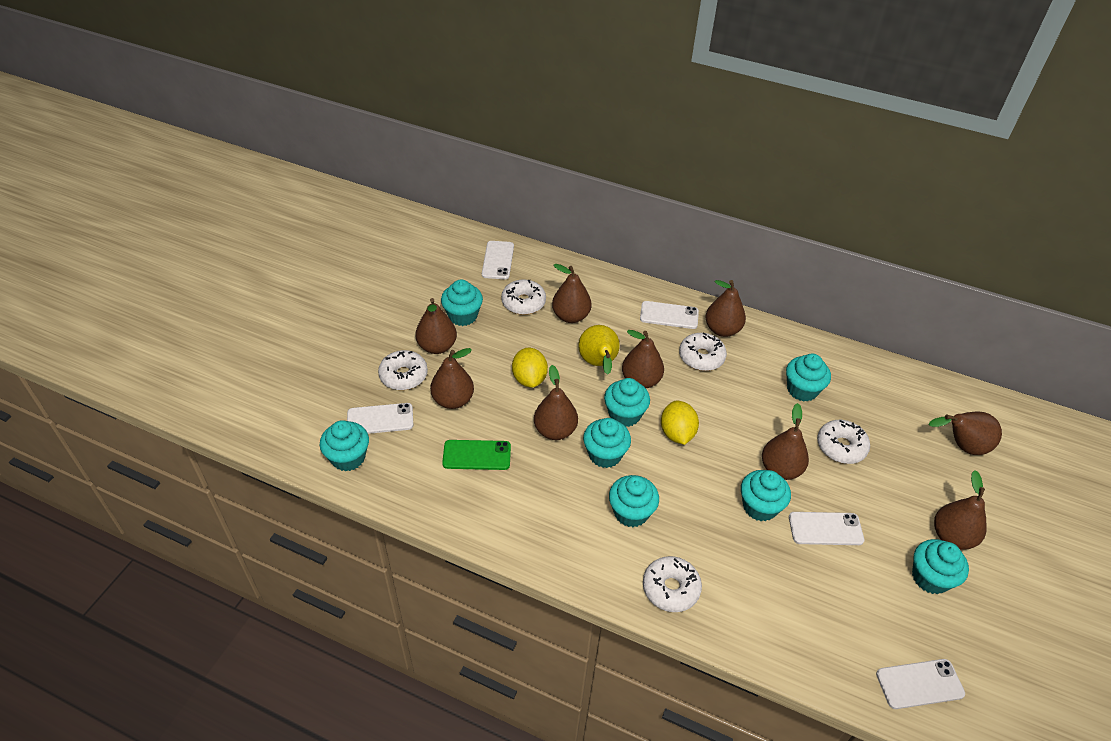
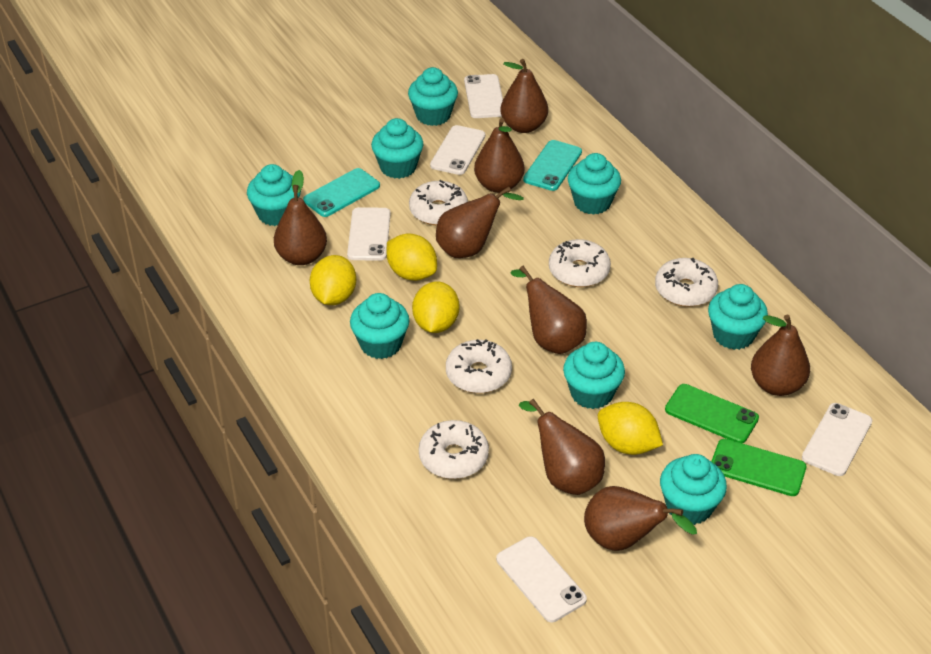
brown pear: 9 -> 8
green phone: 1 -> 2
turquoise phone: 0 -> 2
yellow lemon: 2 -> 4
yellow pear: 1 -> 0

